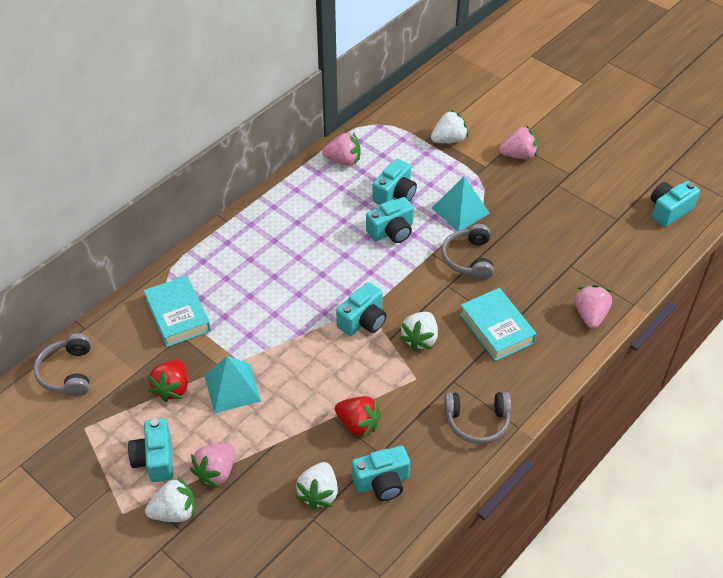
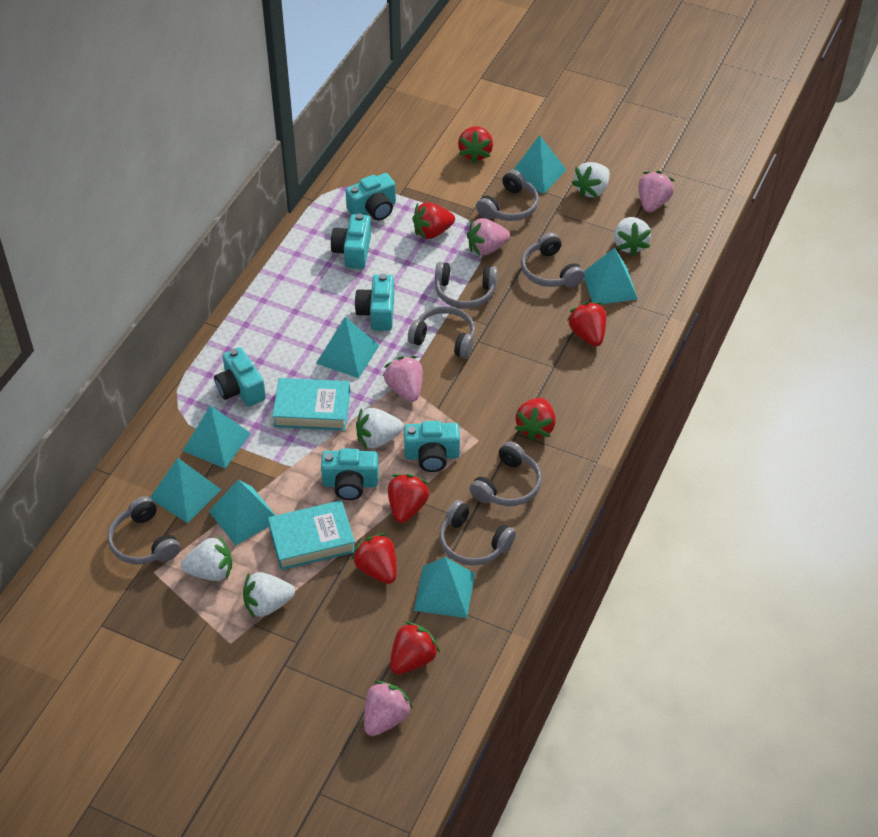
grey headphones: 3 -> 7
red strawberry: 2 -> 7
turquoise pyramid: 2 -> 7
white strawberry: 4 -> 5

